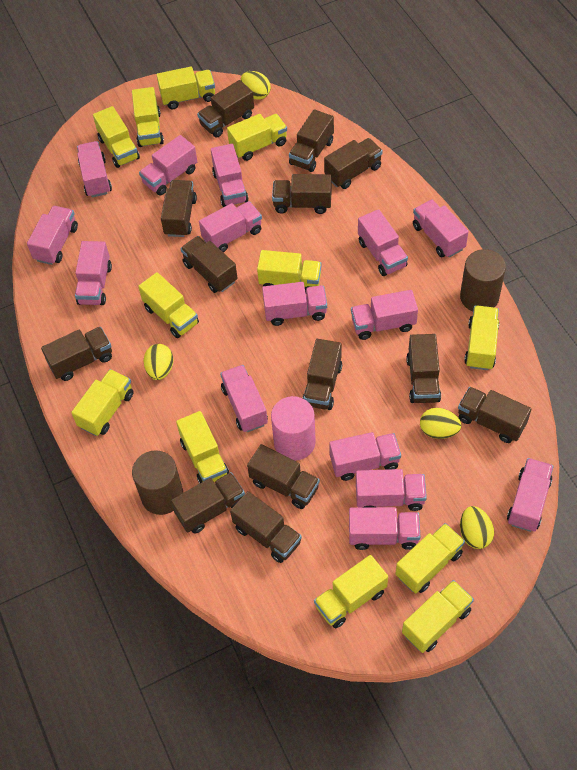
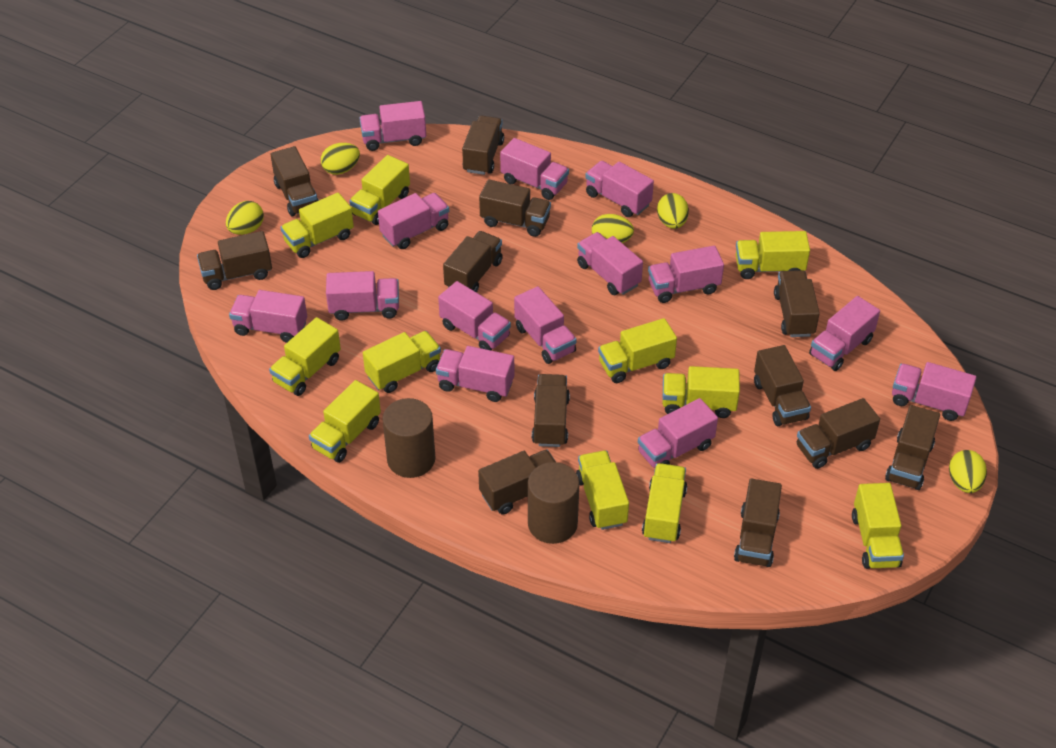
brown truck: 13 -> 12
pink cylinder: 1 -> 0
pink truck: 15 -> 14
yellow egg: 4 -> 5
yellow truck: 12 -> 11

